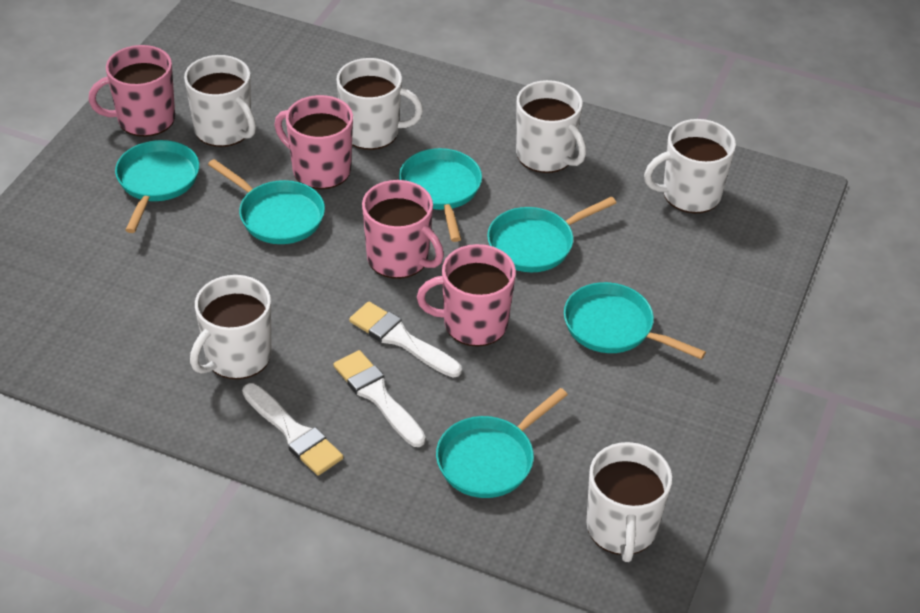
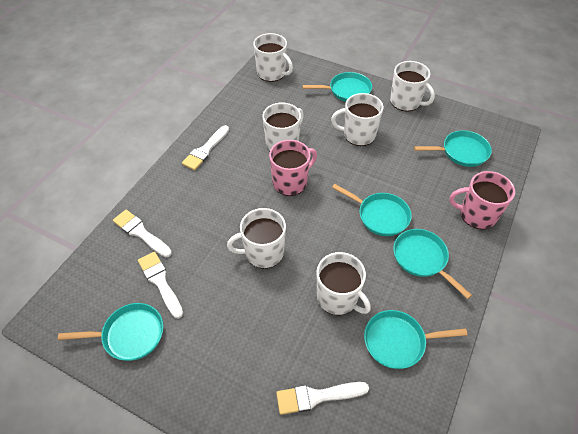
pink mug: 4 -> 2
white brush: 3 -> 4

